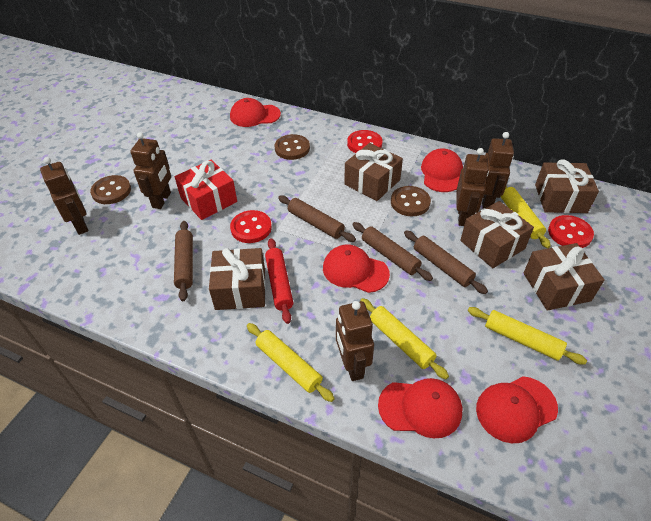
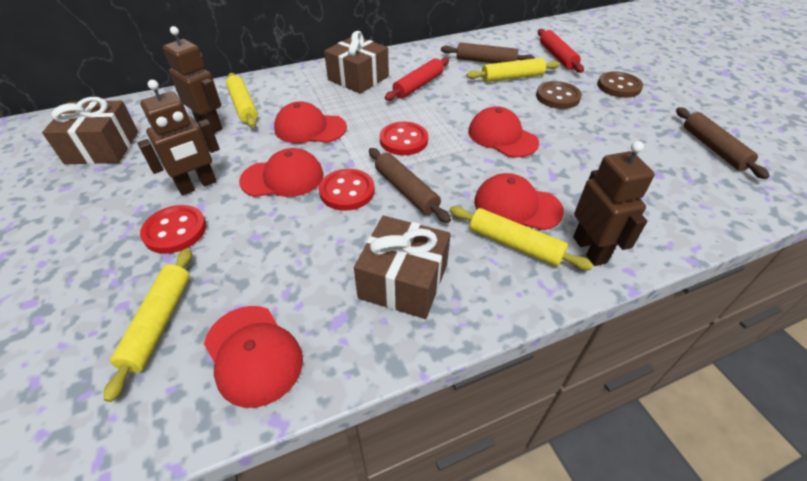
brown button: 3 -> 2
brown gift: 5 -> 3
brown robot: 5 -> 3
brown rolling pin: 4 -> 3
red gift: 1 -> 0
red rolling pin: 1 -> 2

